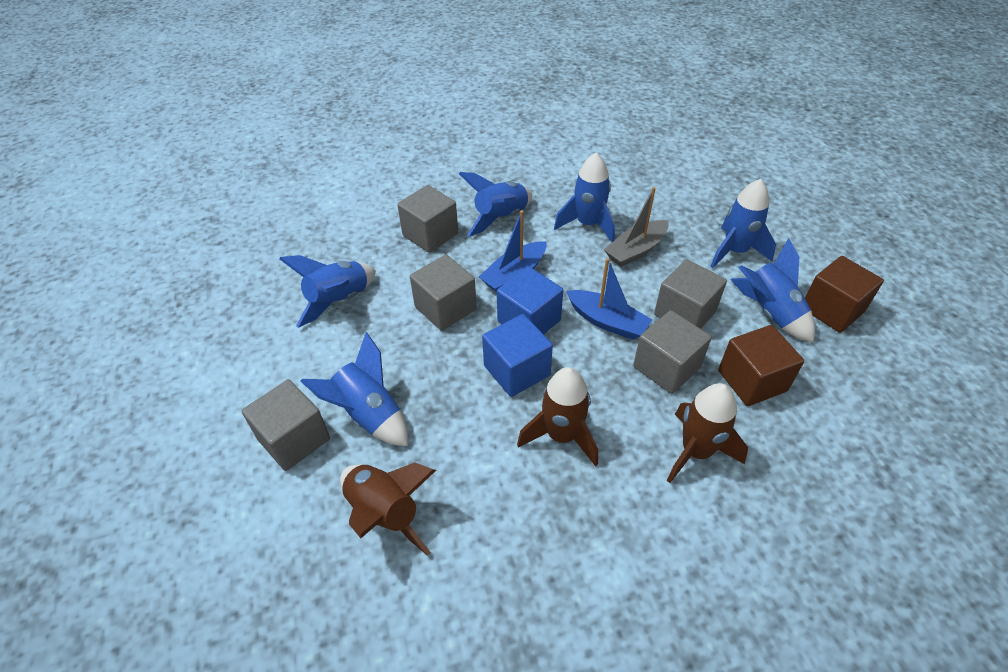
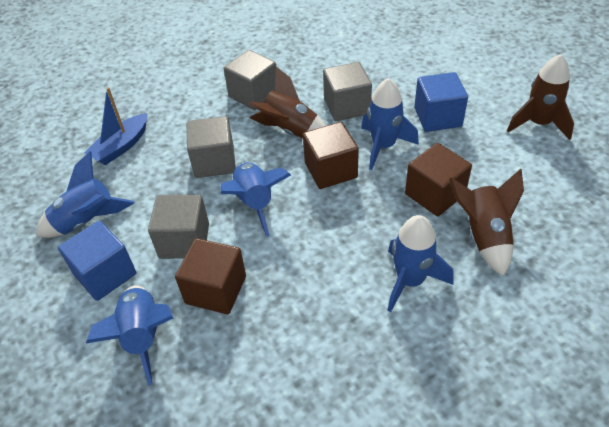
blue boat: 2 -> 1
blue rocket: 6 -> 5
brown cube: 2 -> 3
grey boat: 1 -> 0
grey cube: 5 -> 4

